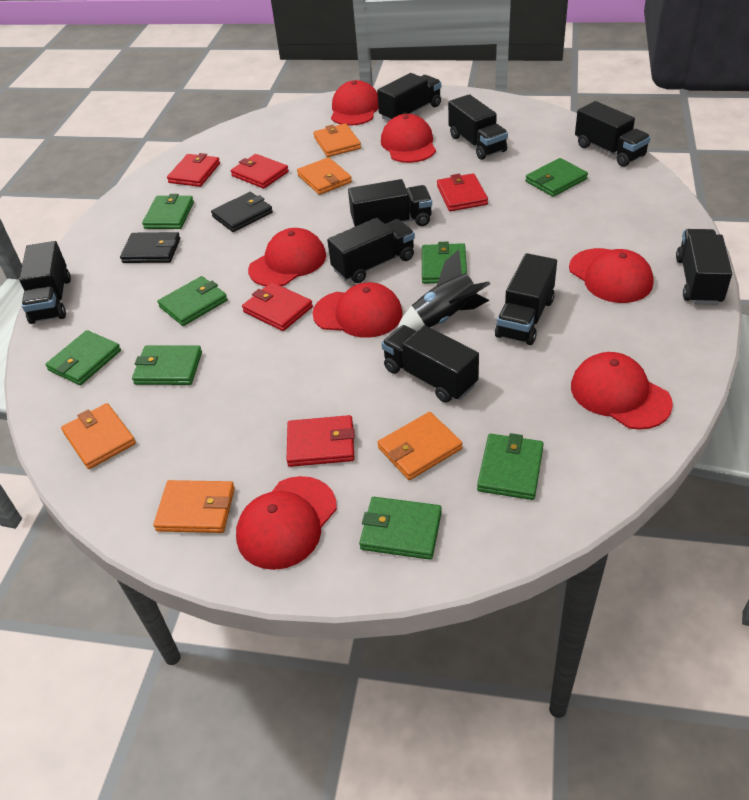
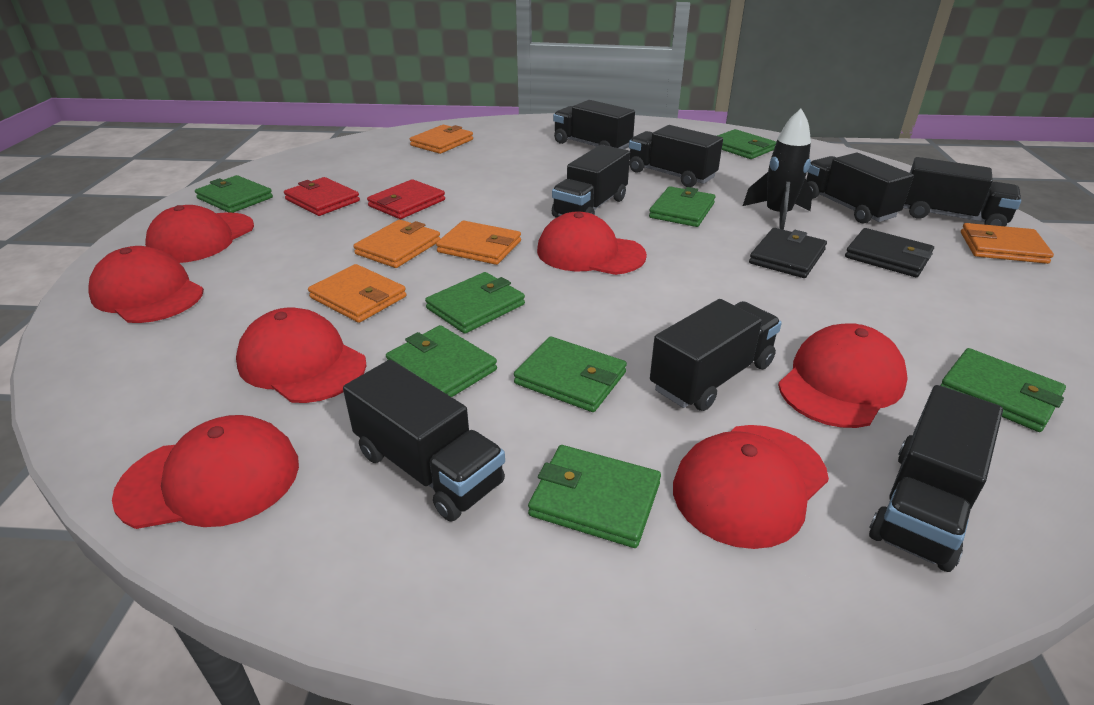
black truck: 9 -> 8
red wallet: 5 -> 2

